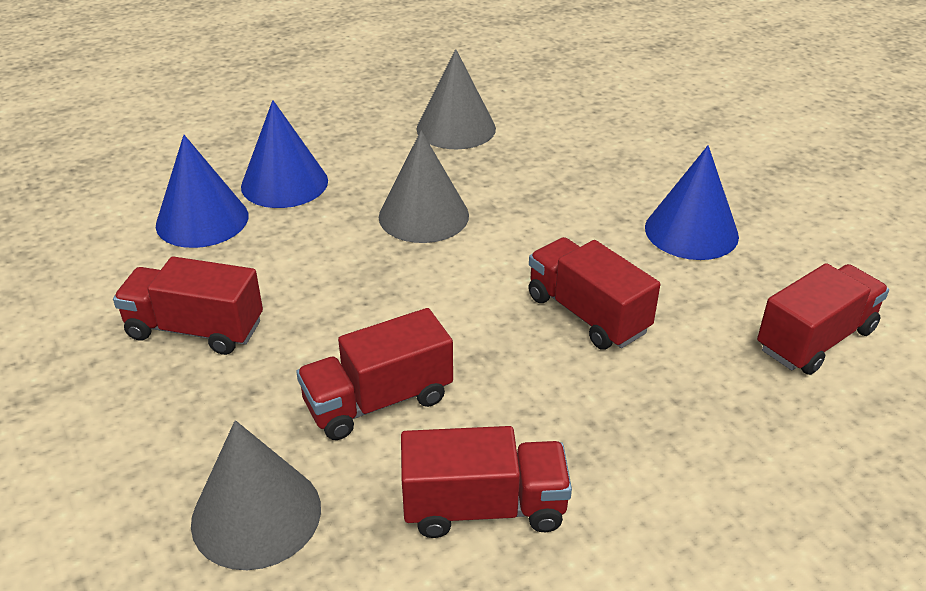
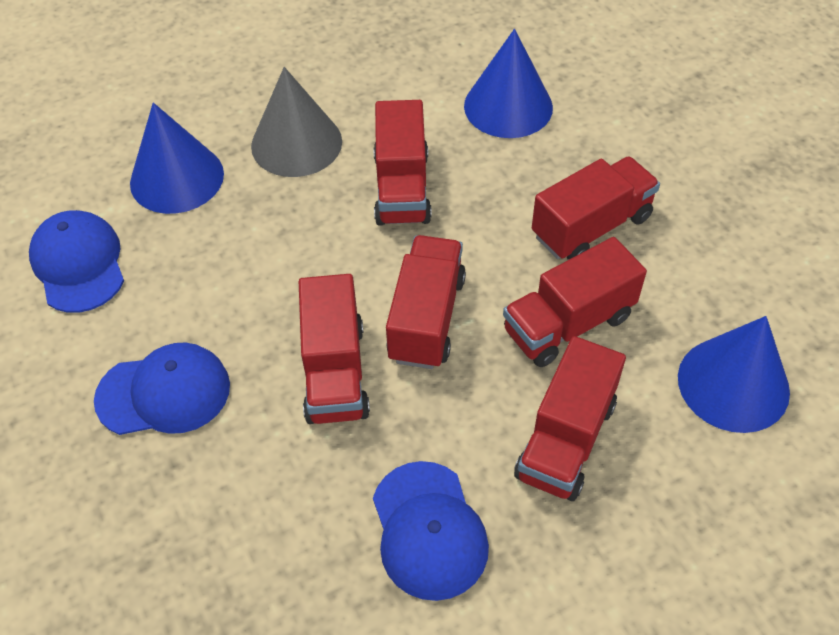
blue cap: 0 -> 3
grey cone: 3 -> 1
red truck: 5 -> 6

